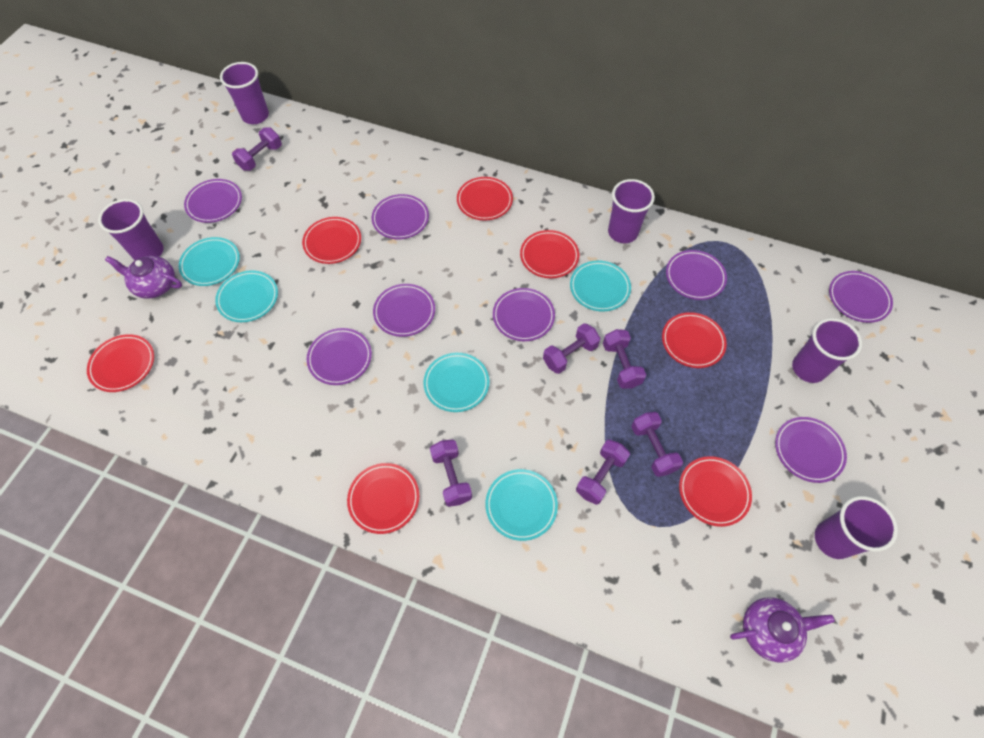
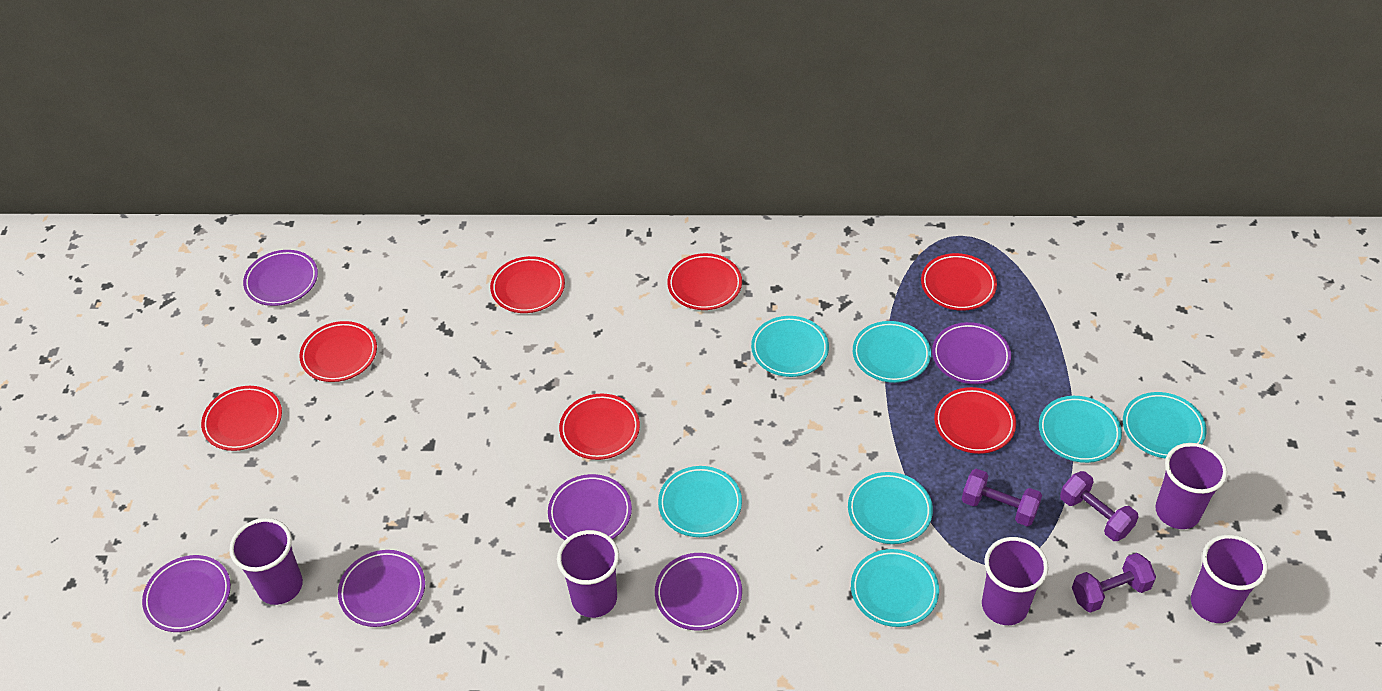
purple dumbbell: 6 -> 3
purple plate: 8 -> 6
purple teapot: 2 -> 0
turquoise plate: 5 -> 7

